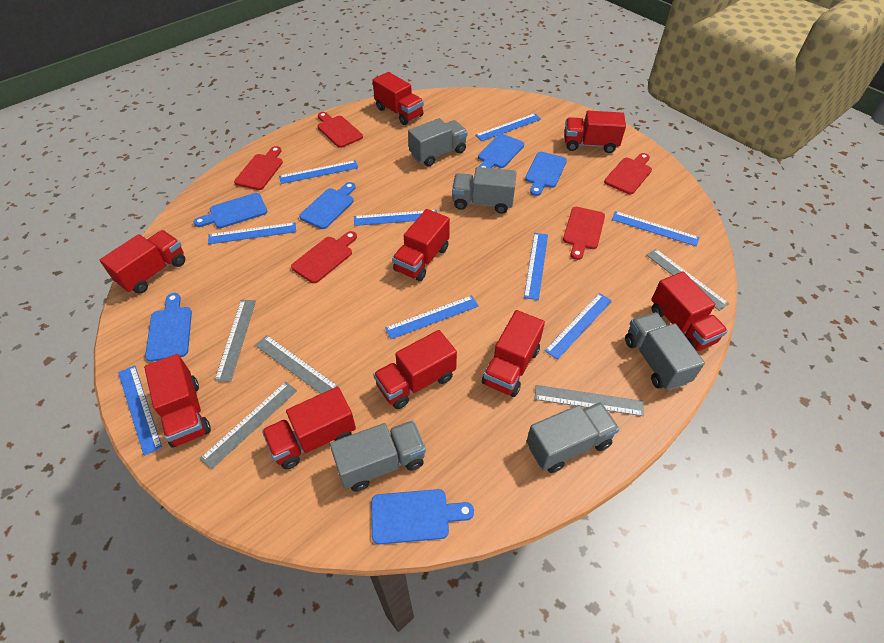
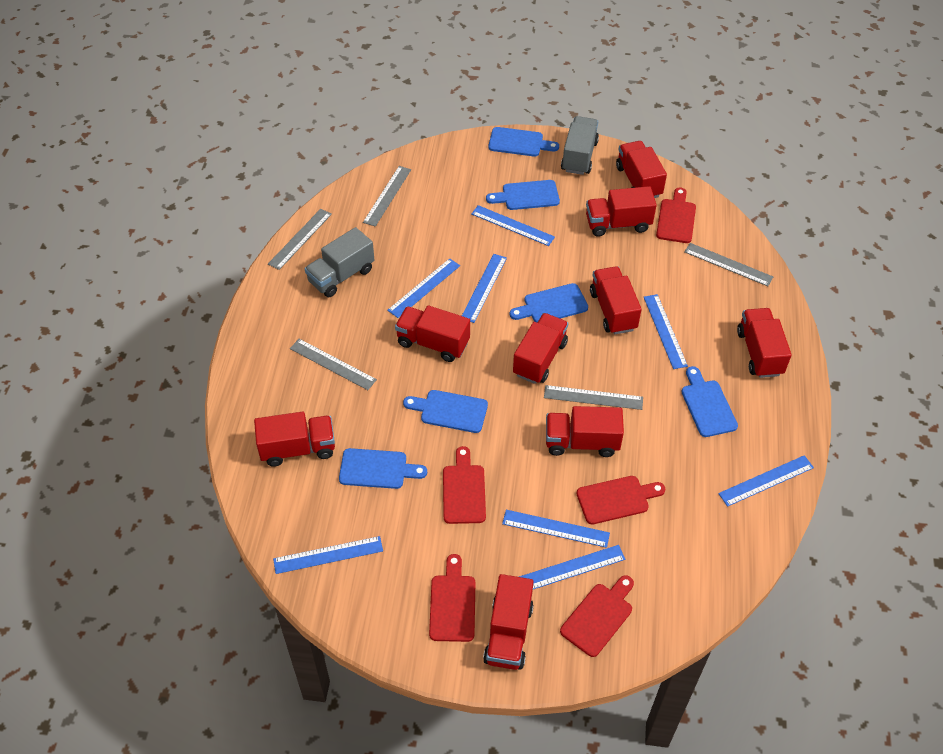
blue ruler: 9 -> 8
grey truck: 5 -> 2

